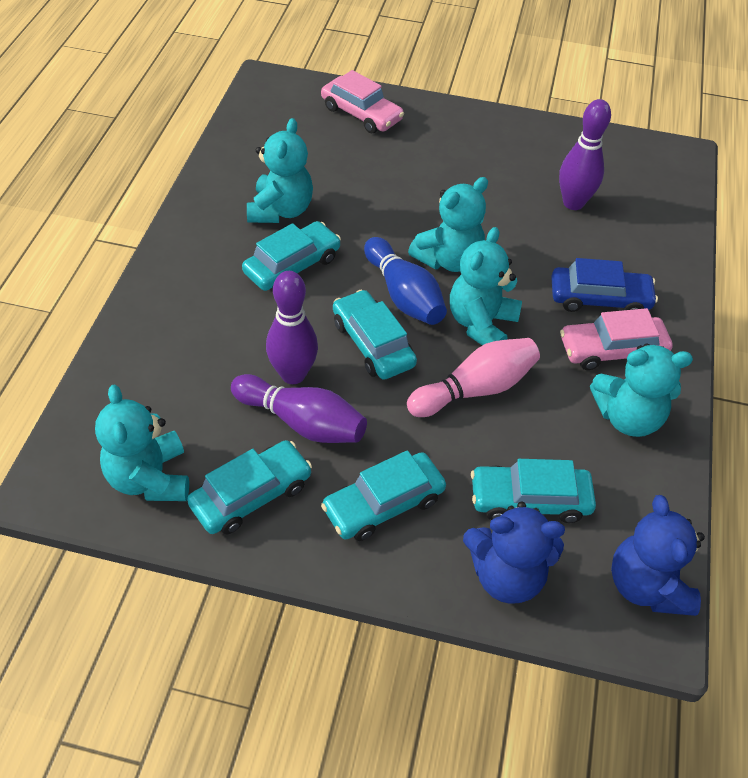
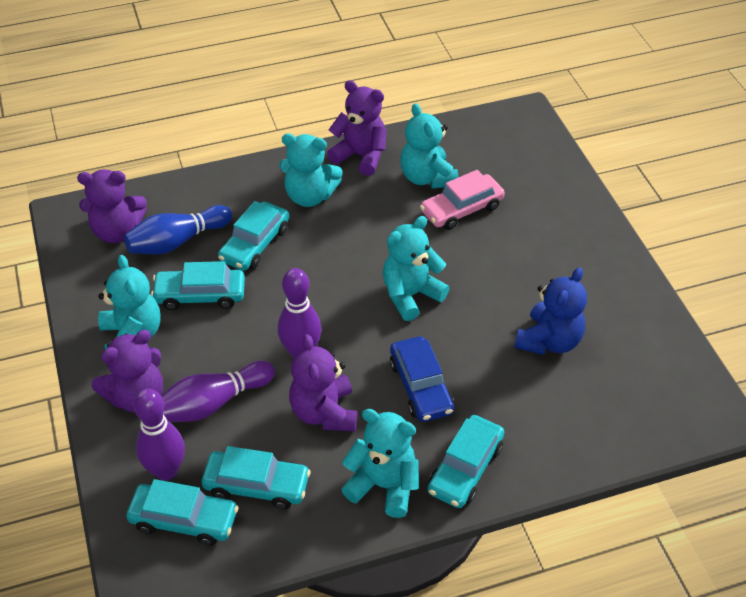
blue teddy bear: 2 -> 1
pink bowling pin: 1 -> 0
pink car: 2 -> 1
purple teddy bear: 0 -> 4

